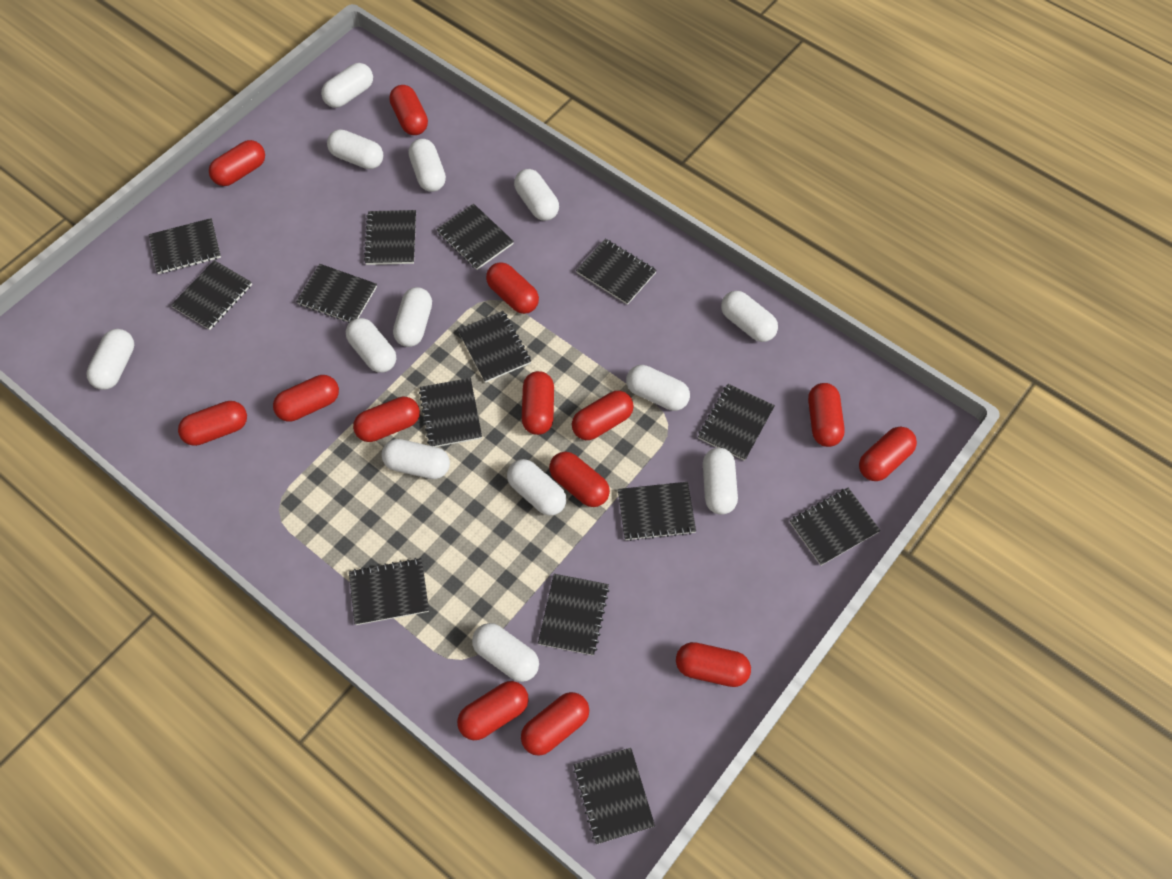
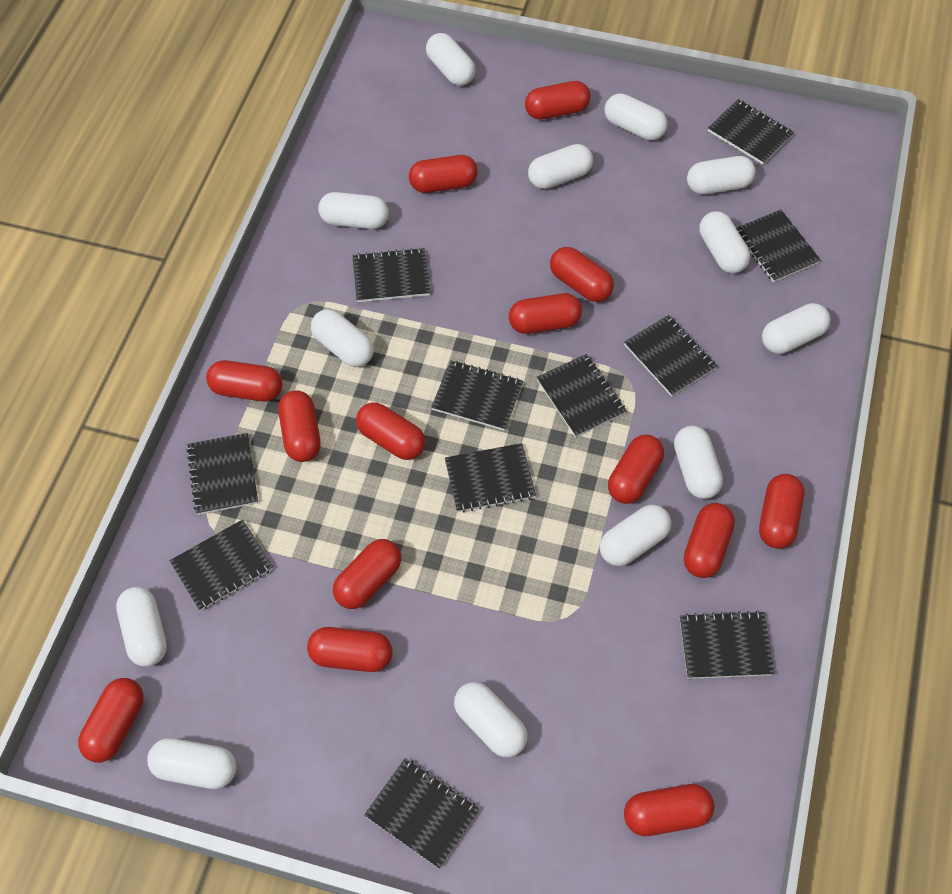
black notebook: 14 -> 11

